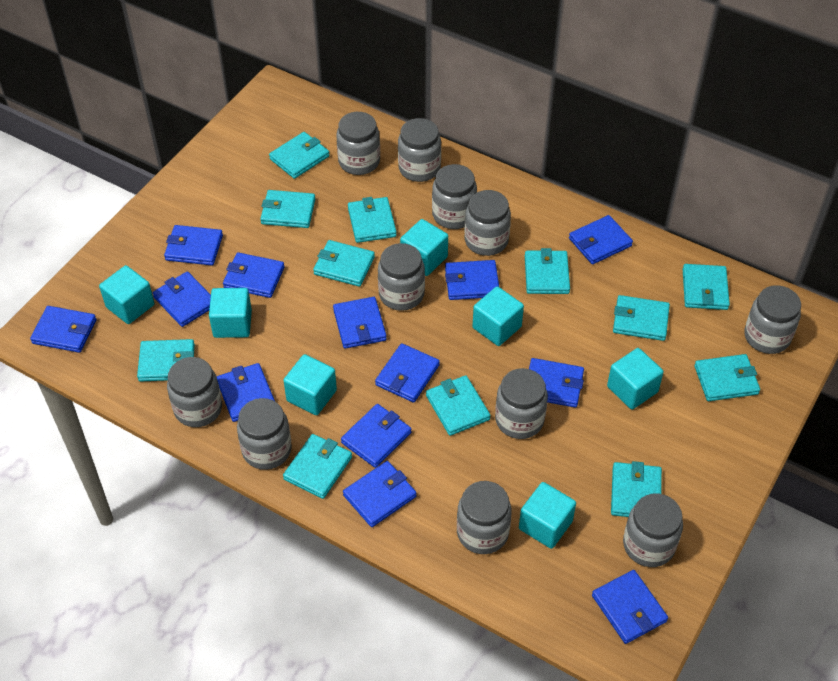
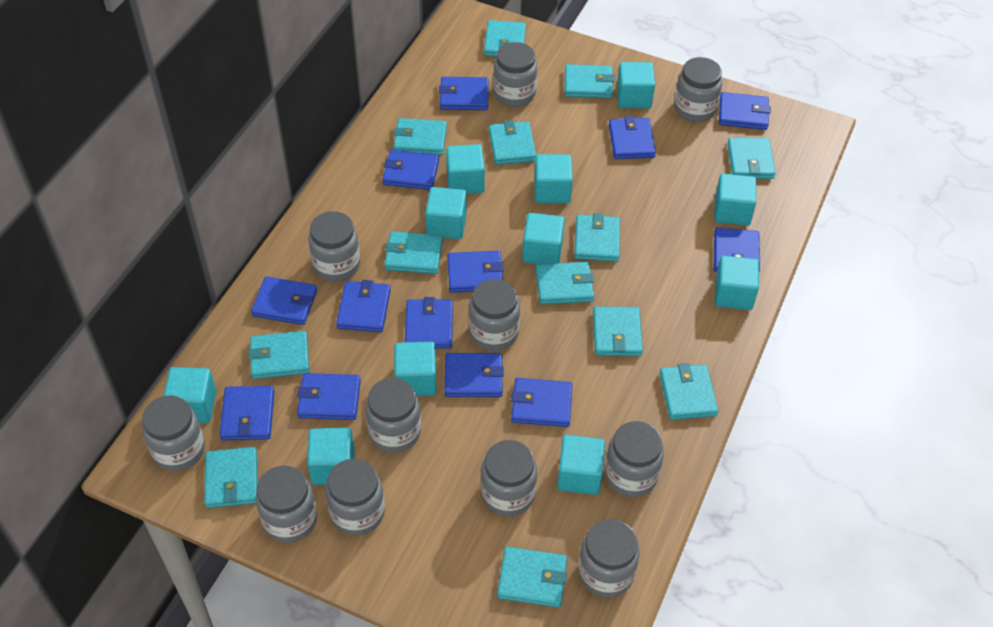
turquoise cube: 7 -> 11
turquoise wallet: 12 -> 13

